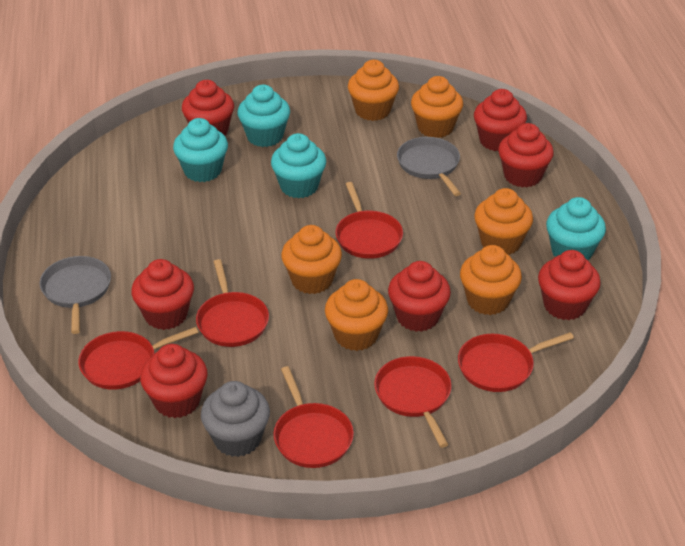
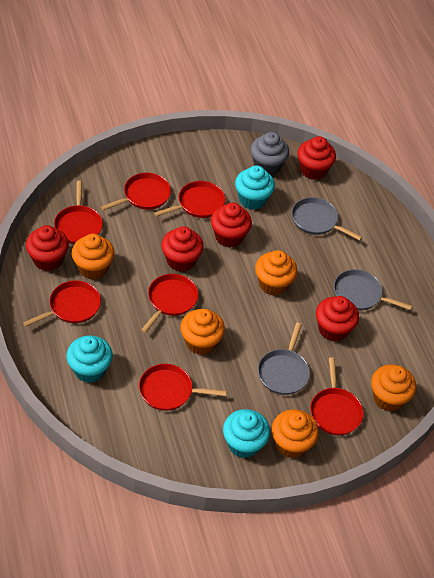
grey pan: 2 -> 3
orange cupcake: 6 -> 5
red cupcake: 7 -> 5
red pan: 6 -> 7
turquoise cupcake: 4 -> 3

